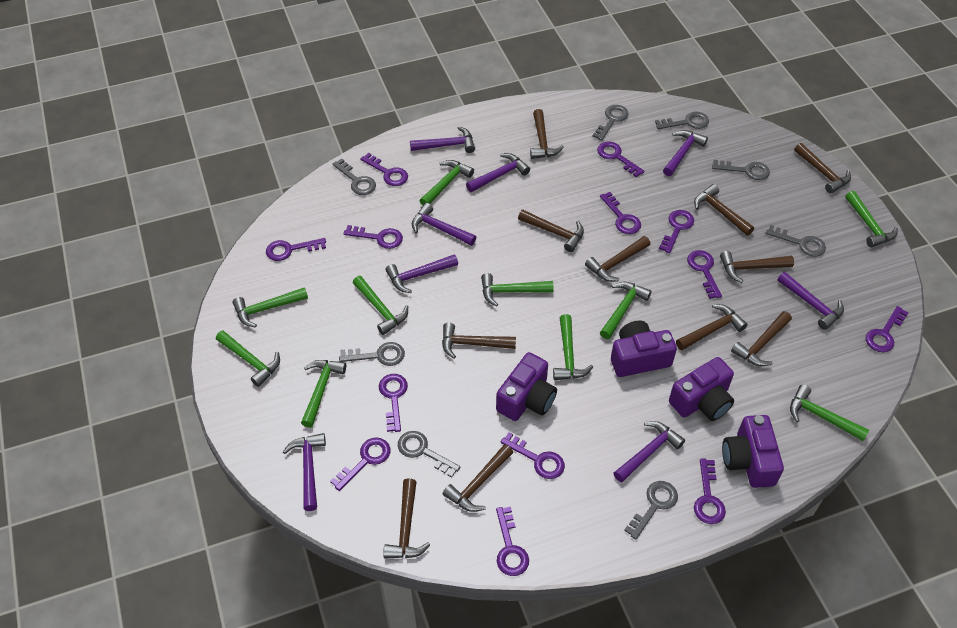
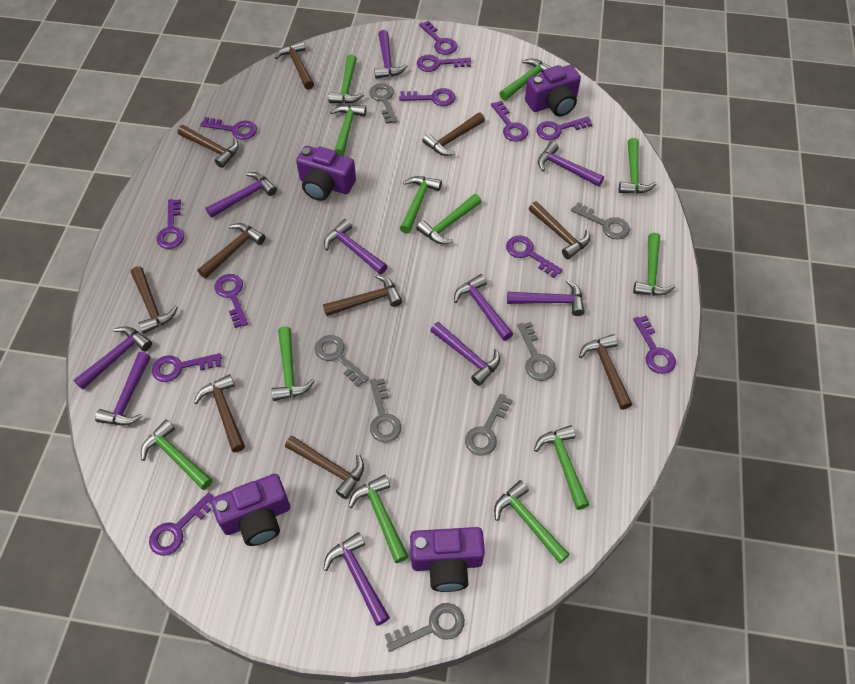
brown hammer: 11 -> 10
green hammer: 10 -> 12
grey key: 8 -> 7
purple hammer: 8 -> 10
purple key: 13 -> 12

